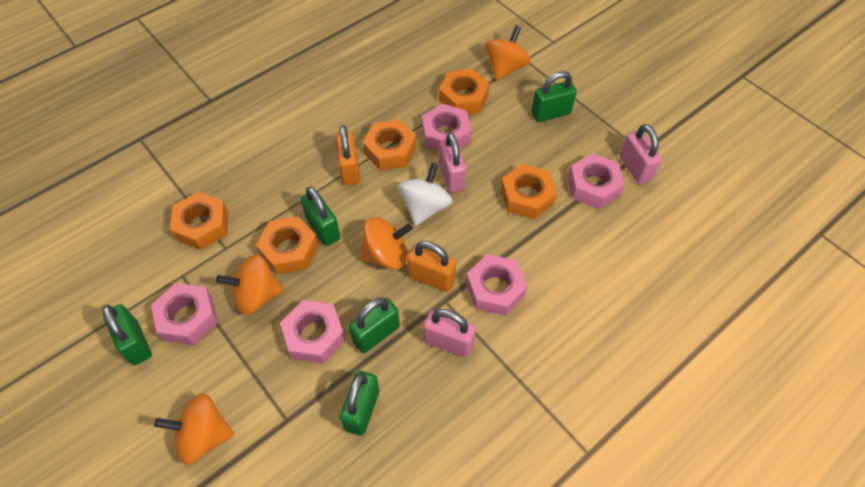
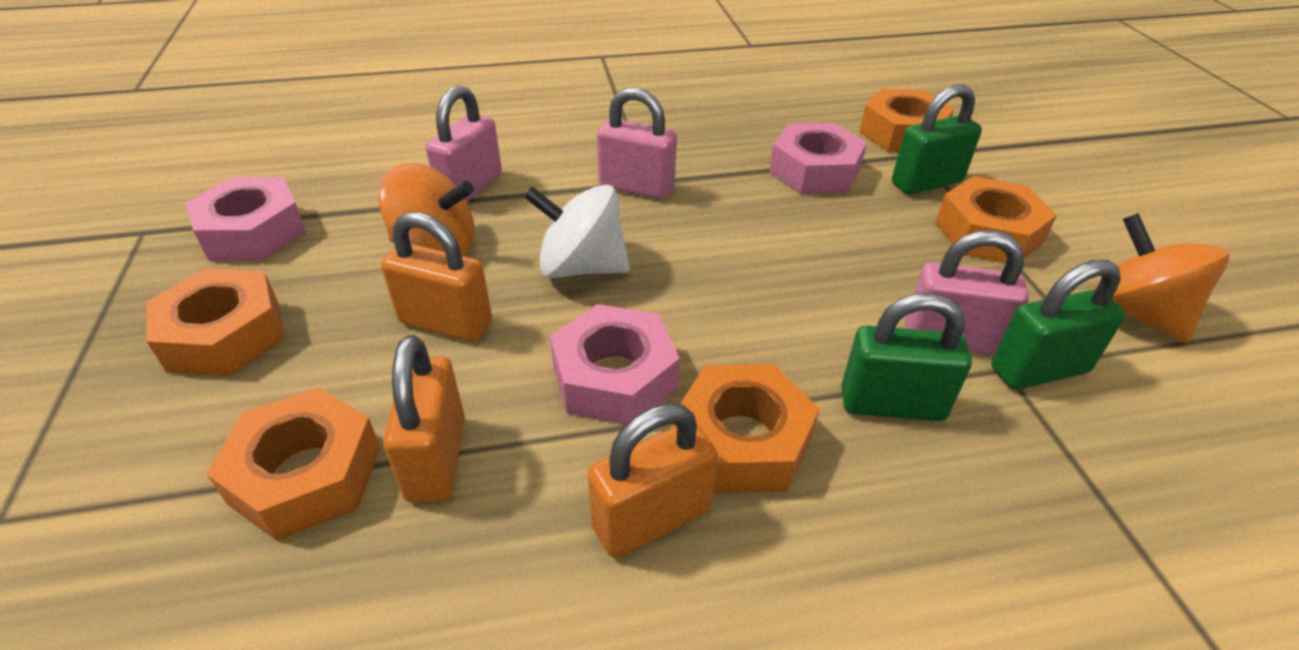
green padlock: 5 -> 3
orange padlock: 2 -> 3
orange spinning top: 4 -> 2
pink nut: 5 -> 3

